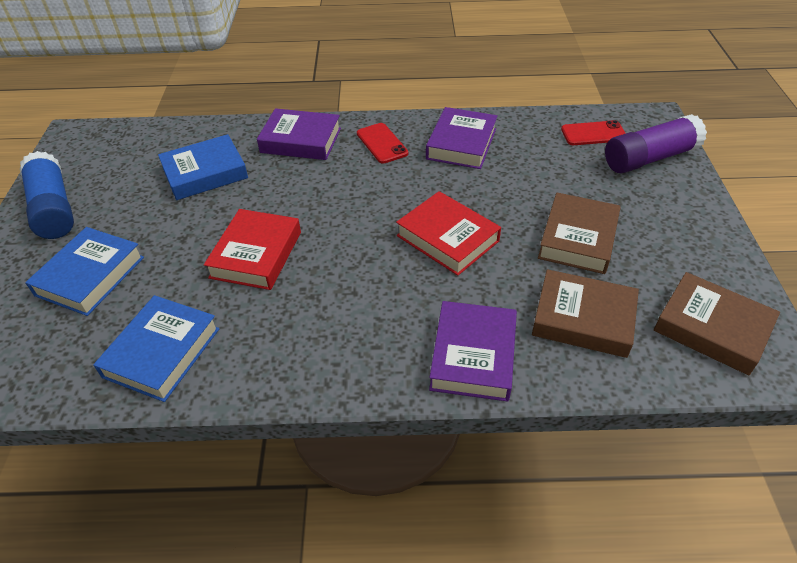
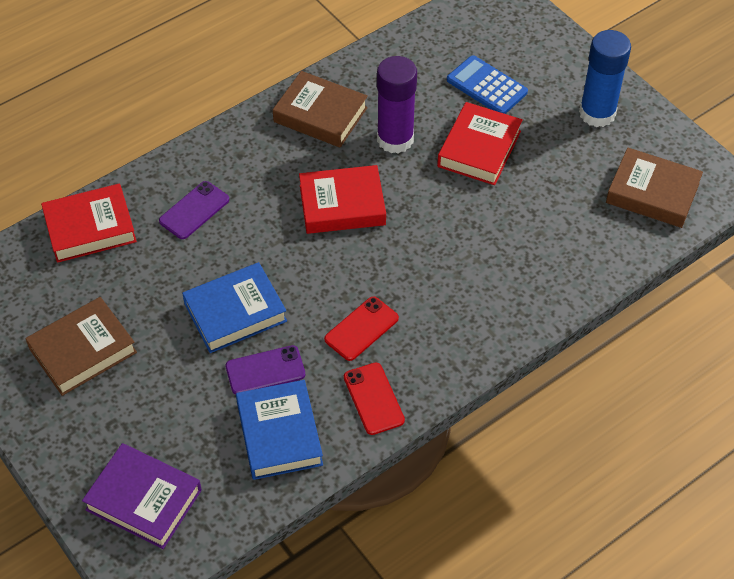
blue book: 3 -> 2
blue calculator: 0 -> 1
purple book: 3 -> 1
purple phone: 0 -> 2
red book: 2 -> 3

